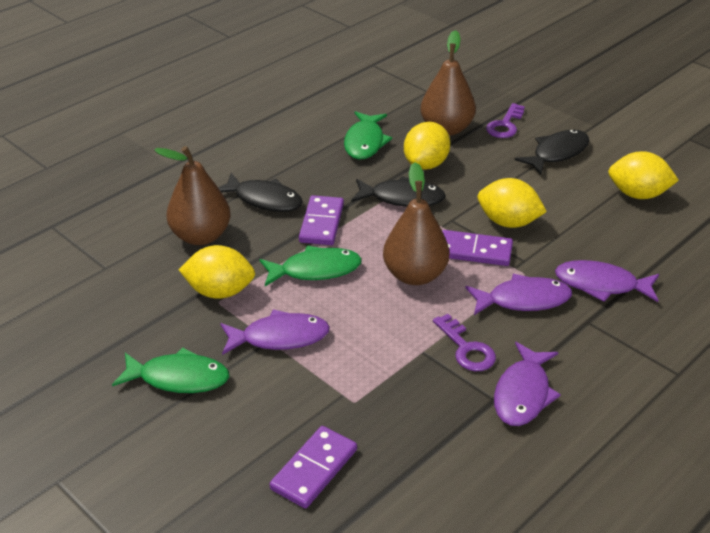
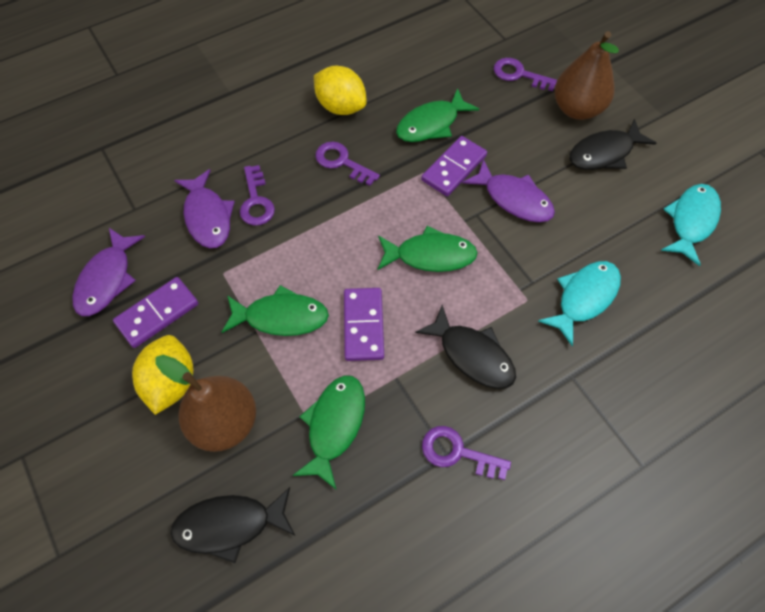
brown pear: 3 -> 2
green fish: 3 -> 4
purple fish: 4 -> 3
purple key: 2 -> 4
turquoise fish: 0 -> 2
yellow lemon: 4 -> 2

